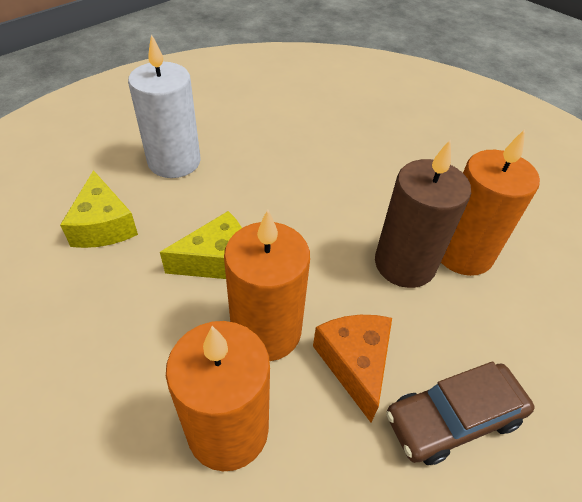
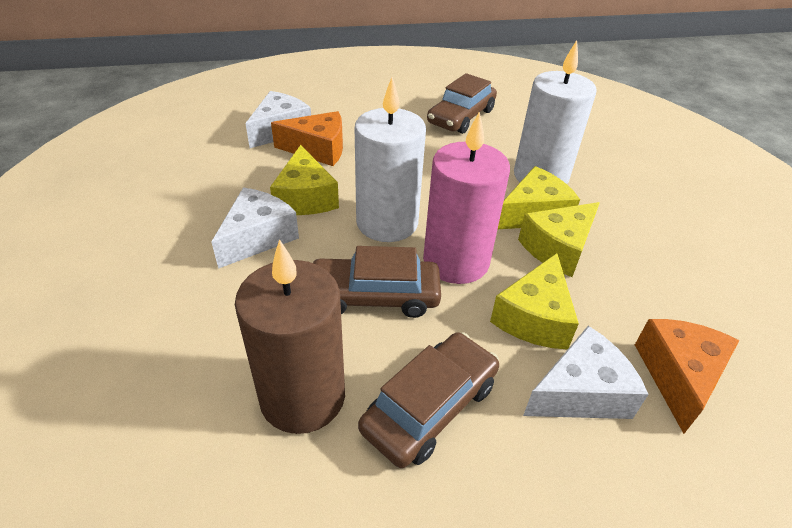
brown car: 1 -> 3
orange candle: 3 -> 0
orange cheese: 1 -> 2
pink candle: 0 -> 1
white candle: 1 -> 2
white cheese: 0 -> 3
yellow cheese: 2 -> 4

